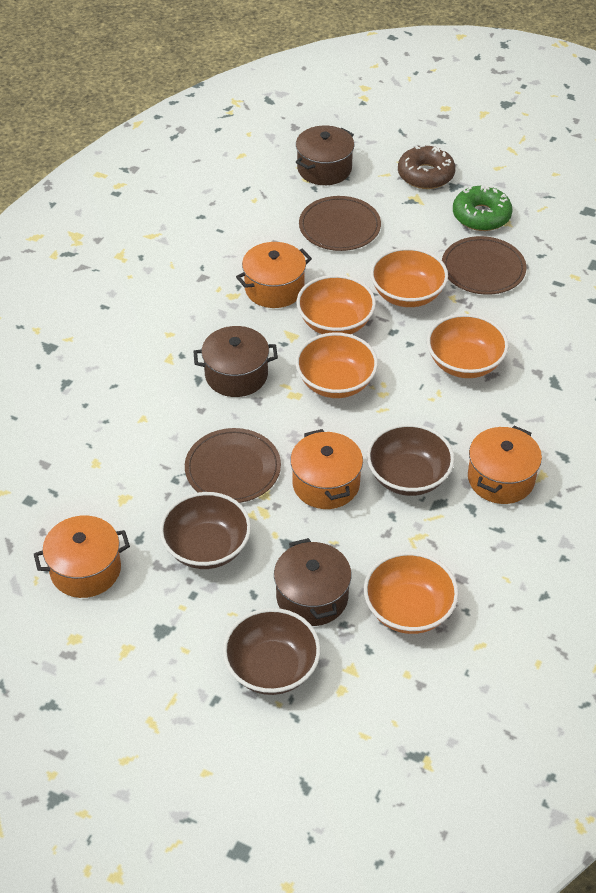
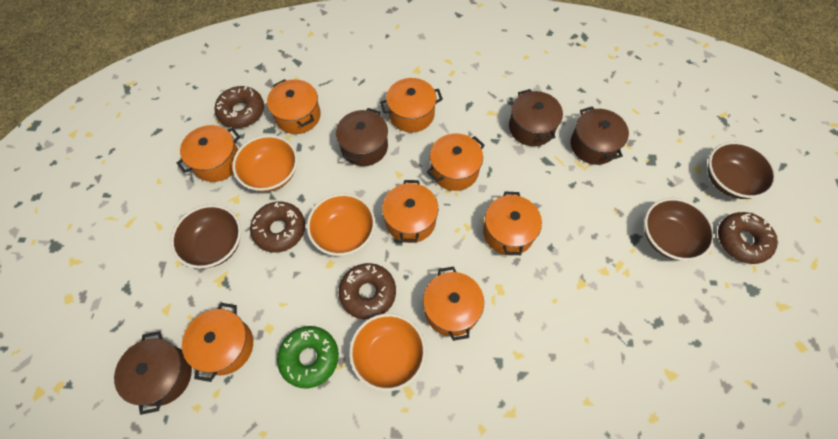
brown donut: 1 -> 4
brown plate: 3 -> 0
brown pot: 3 -> 4
orange bowl: 5 -> 3
orange pot: 4 -> 8

